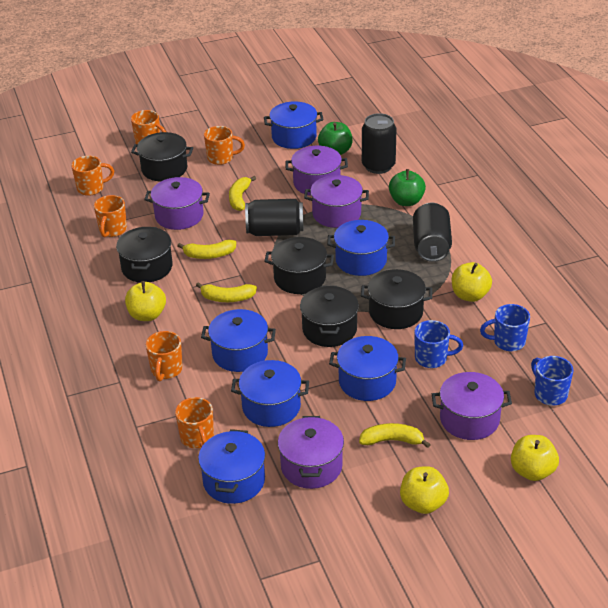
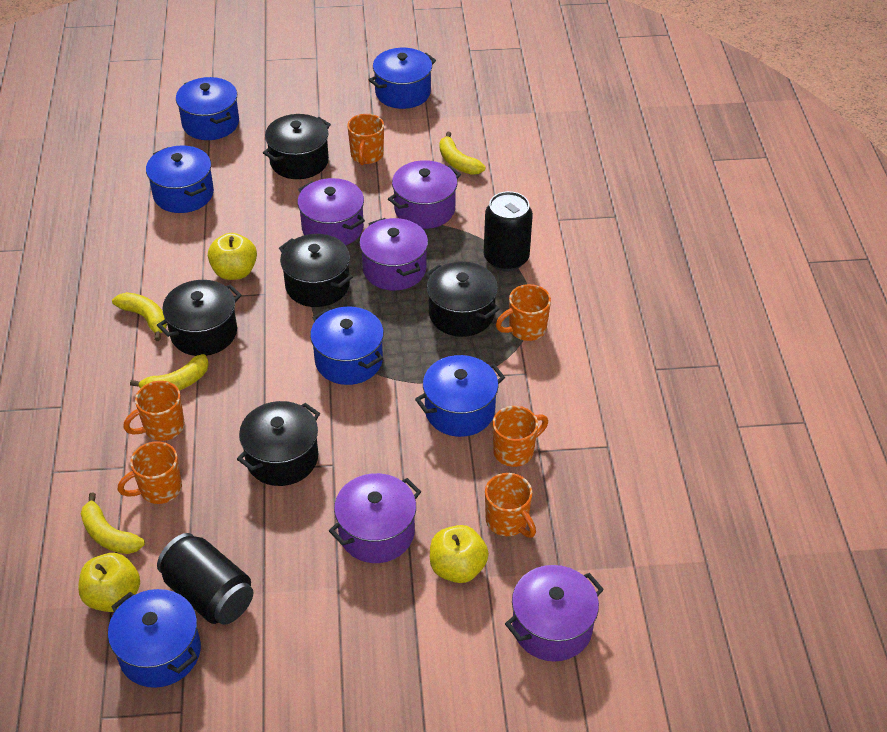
black can: 3 -> 2
blue mug: 3 -> 0
green apple: 2 -> 0
yellow apple: 4 -> 3

